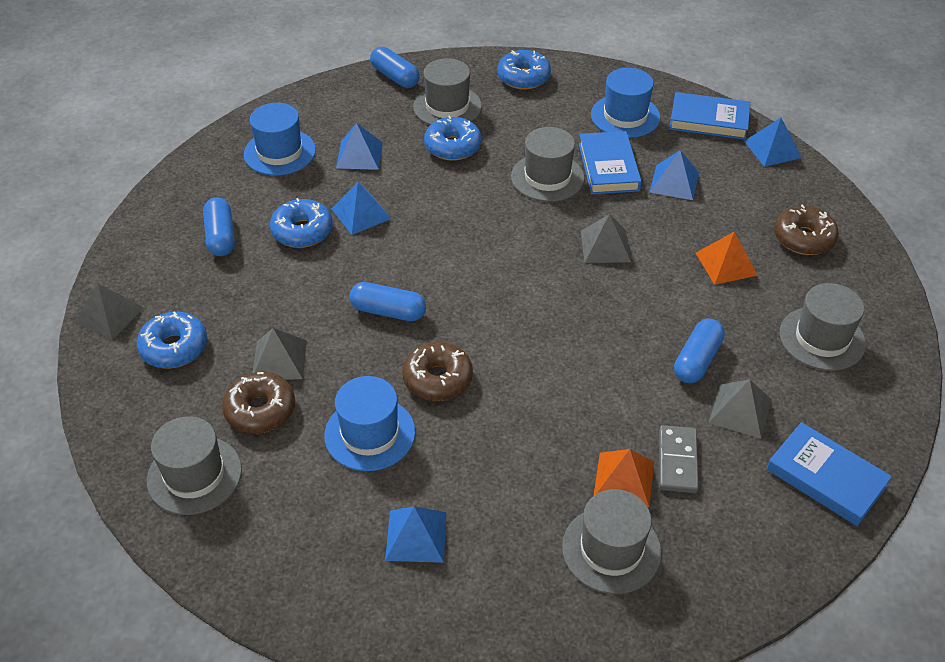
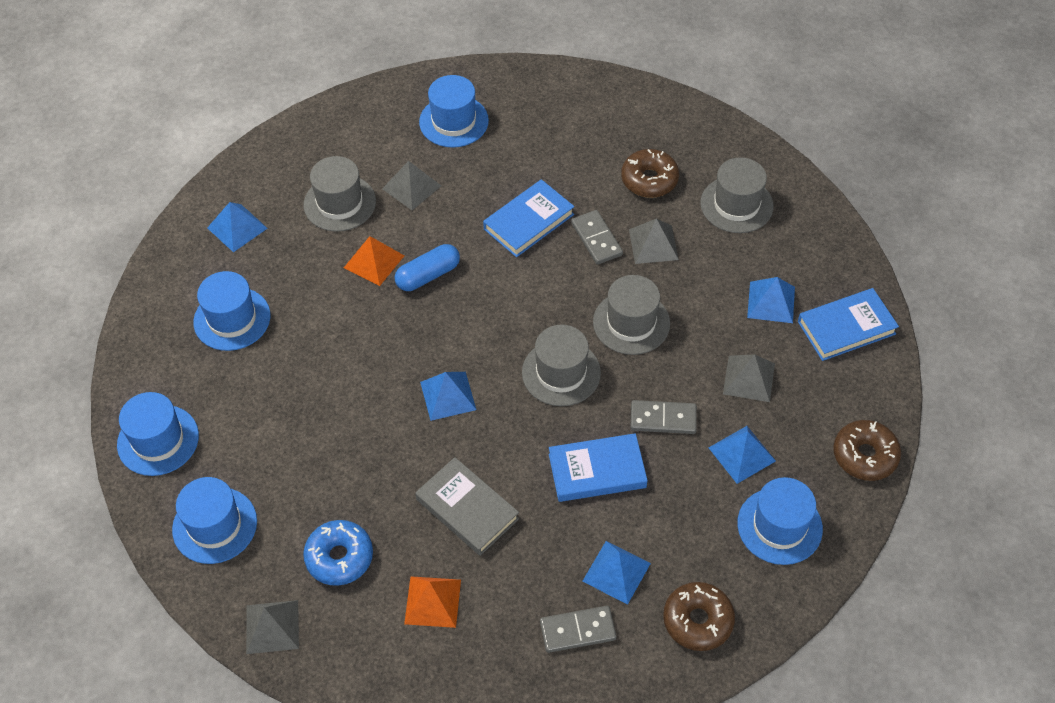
blue capsule: 4 -> 1
blue donut: 4 -> 1
blue hat: 3 -> 5
grey book: 0 -> 1
grey domino: 1 -> 3
grey hat: 5 -> 4

